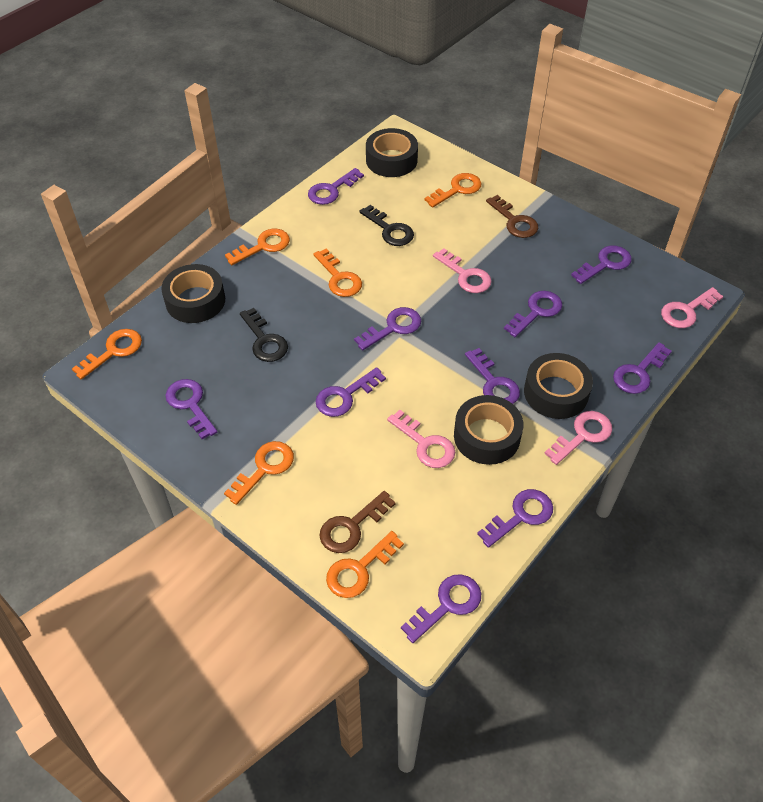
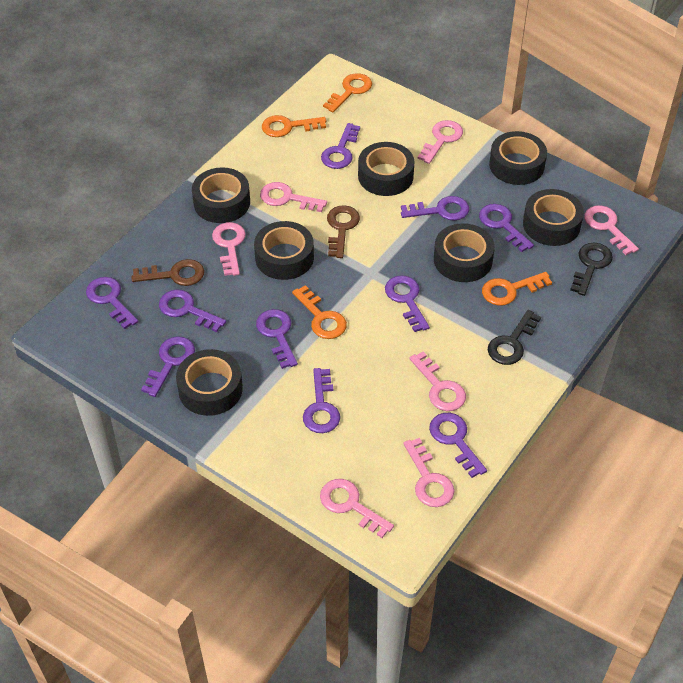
black tape: 4 -> 7
orange key: 6 -> 4
pink key: 4 -> 7

